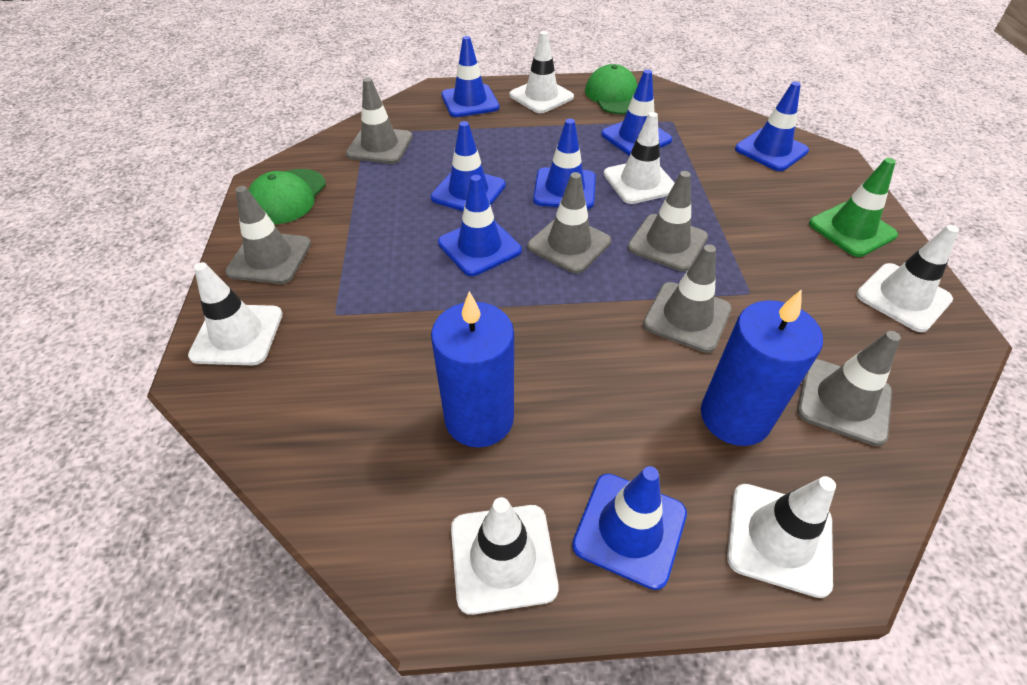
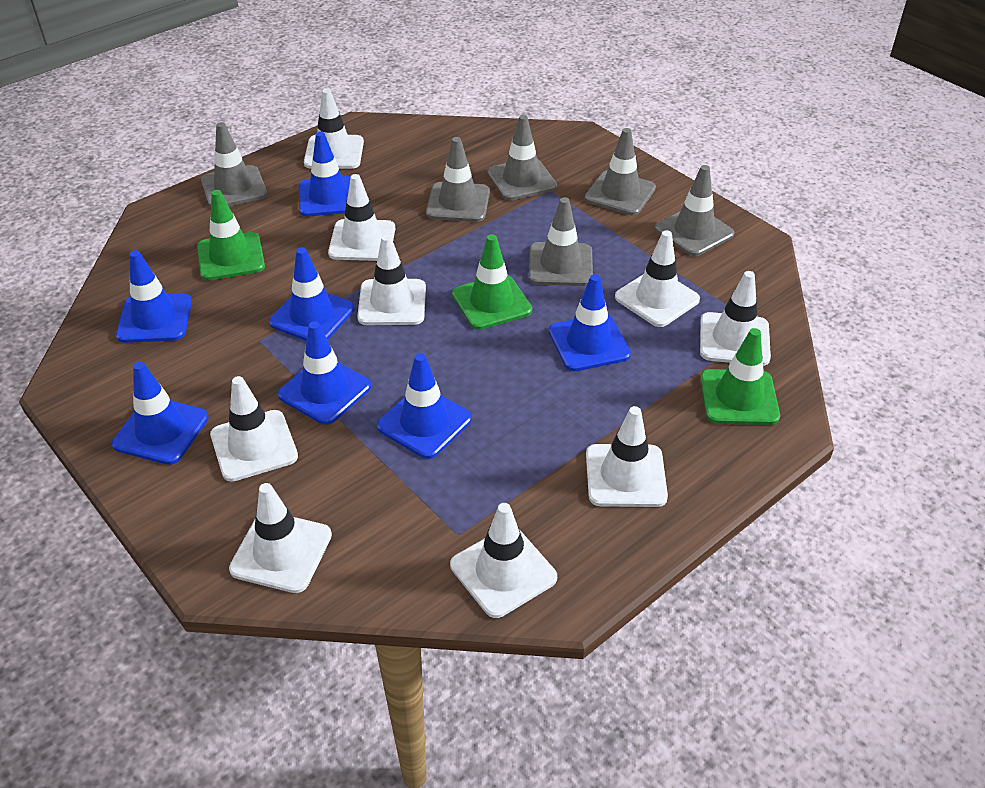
blue candle: 2 -> 0
green cap: 2 -> 0
green traffic cone: 1 -> 3
white traffic cone: 6 -> 9

